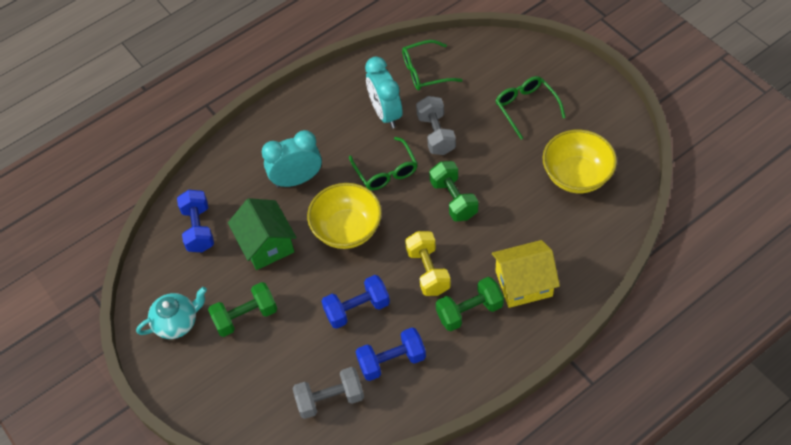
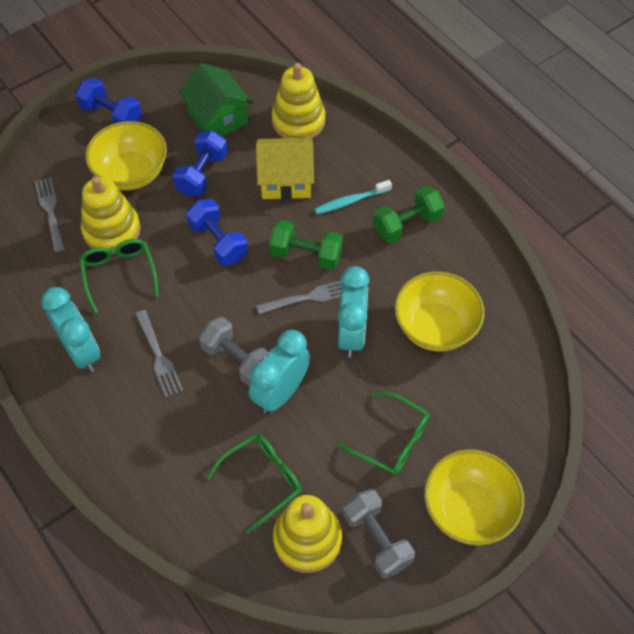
green dumbbell: 3 -> 2
grey fork: 0 -> 3
turquoise clock: 2 -> 3
turquoise teapot: 1 -> 0
turquoise toothbrush: 0 -> 1
yellow bowl: 2 -> 3
yellow dumbbell: 1 -> 0
yellow stacking toy: 0 -> 3

